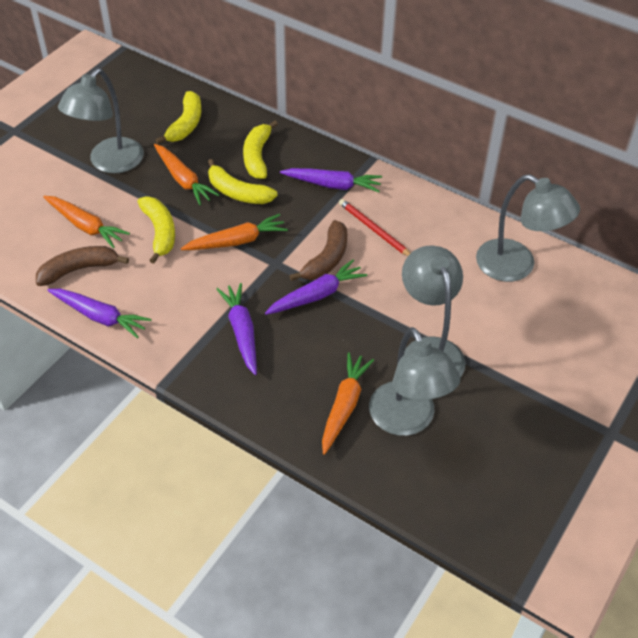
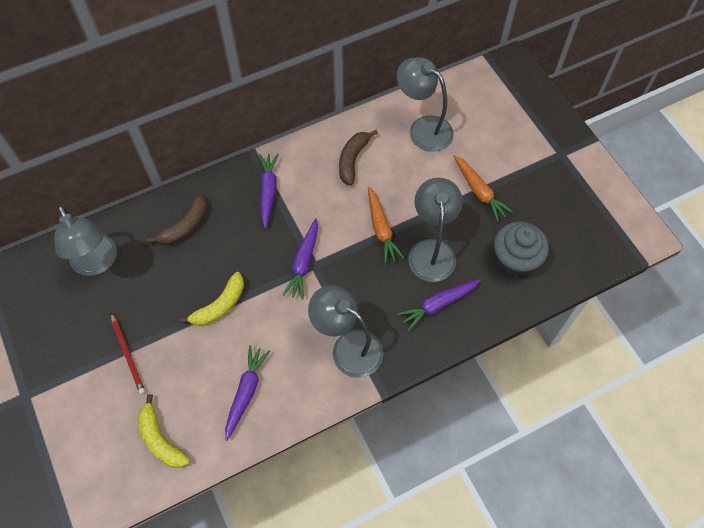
grey cupcake: 0 -> 1
orange carrot: 4 -> 2
yellow banana: 4 -> 2

